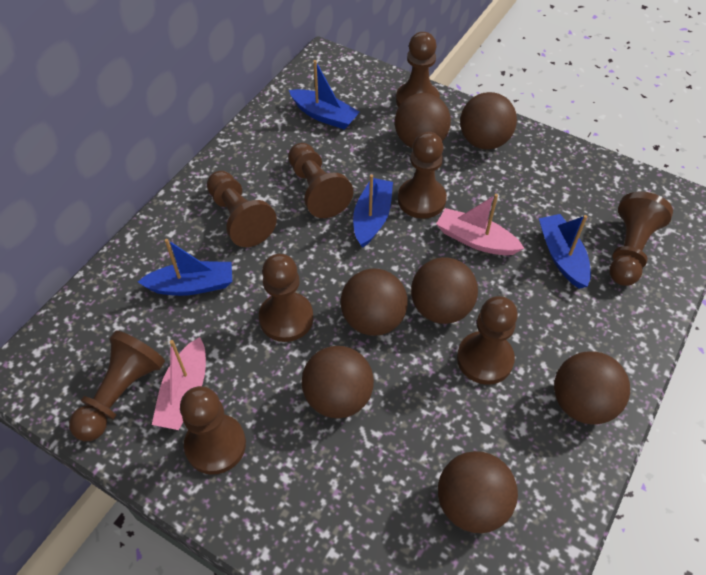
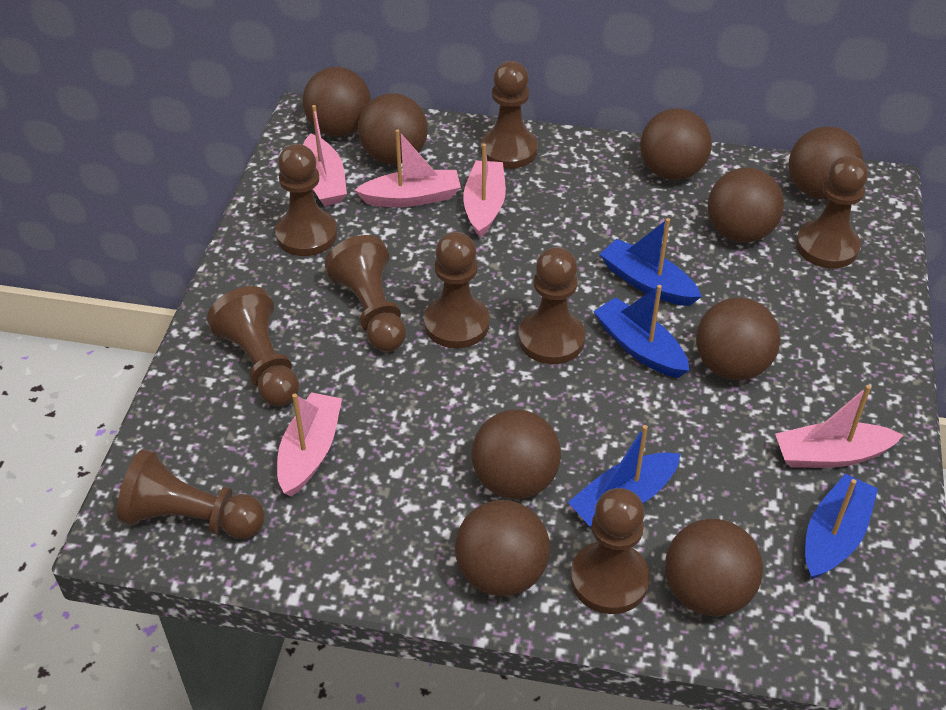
brown ball: 7 -> 9
pink boat: 2 -> 5

